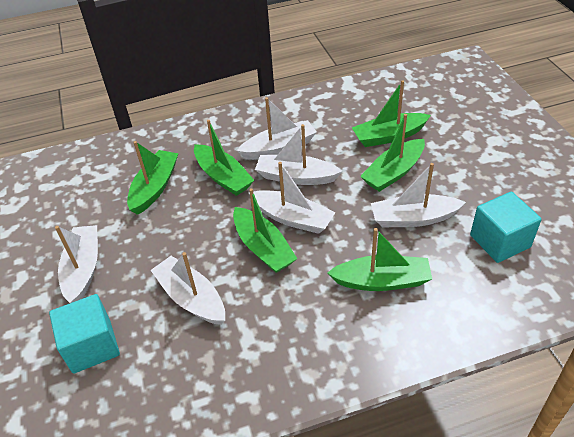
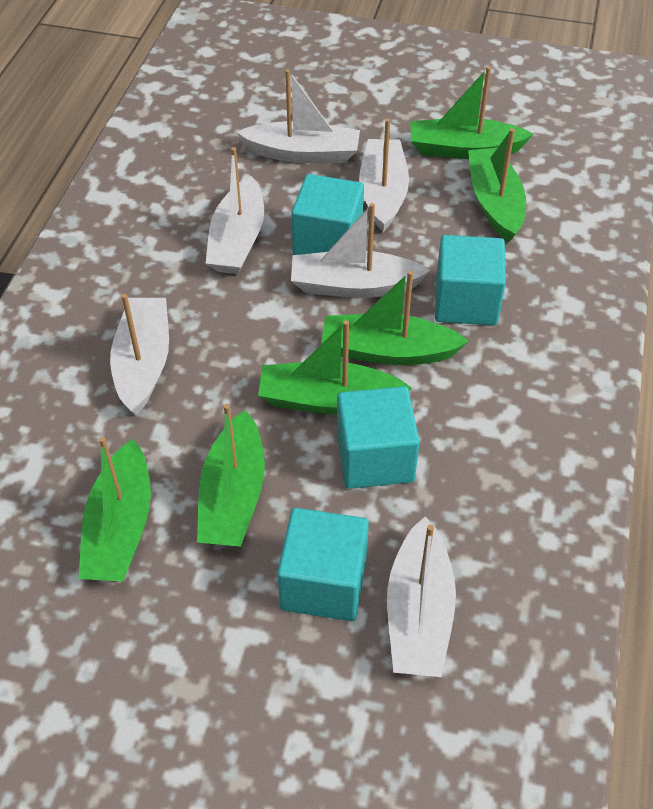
turquoise cube: 2 -> 4

